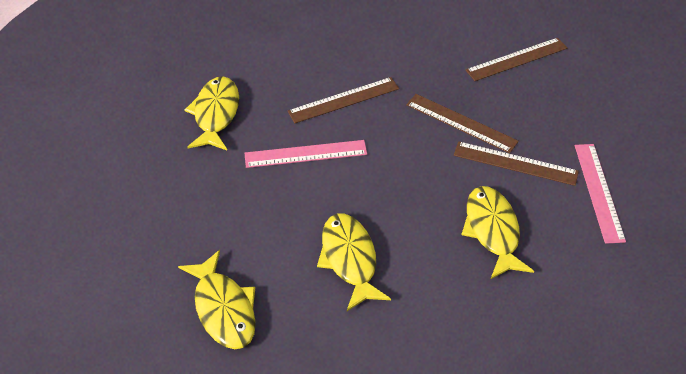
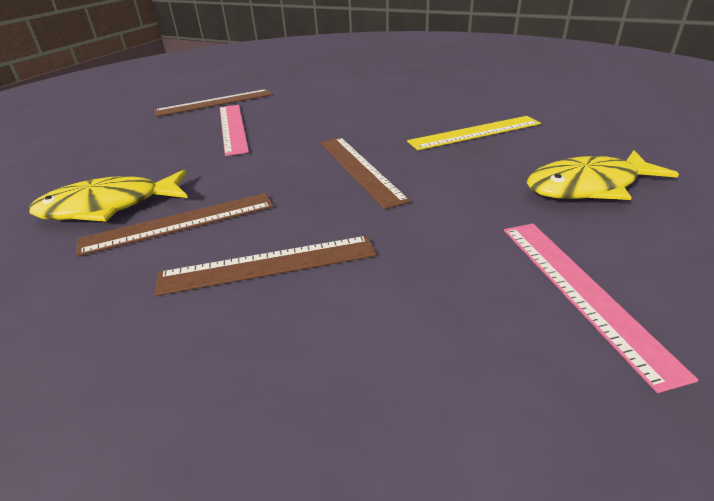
yellow fish: 4 -> 2
yellow ruler: 0 -> 1

